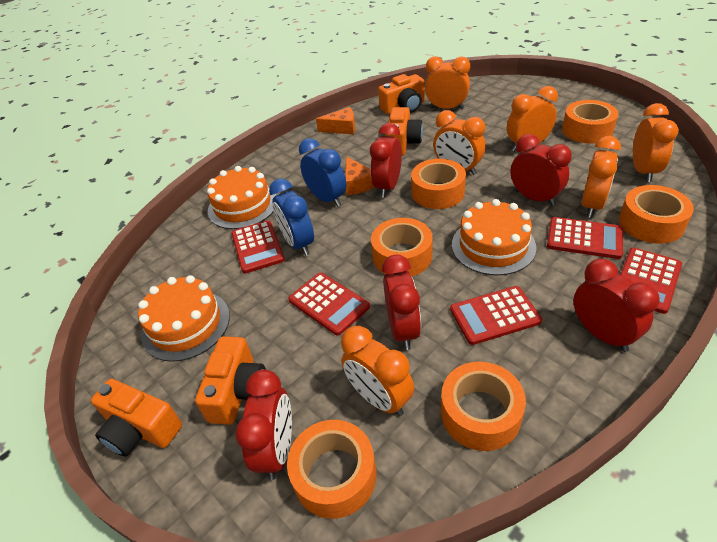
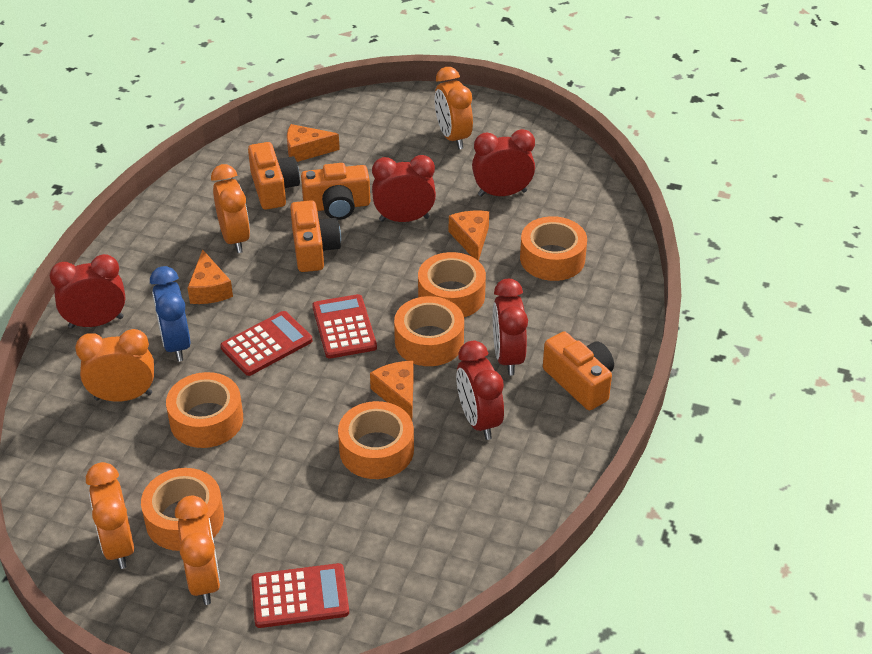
blue clock: 2 -> 1
orange cake: 3 -> 0
orange cheese: 2 -> 4
orange clock: 6 -> 5
red calculator: 5 -> 3

